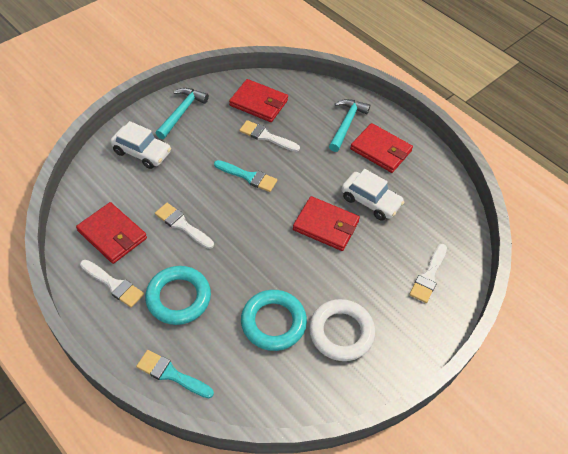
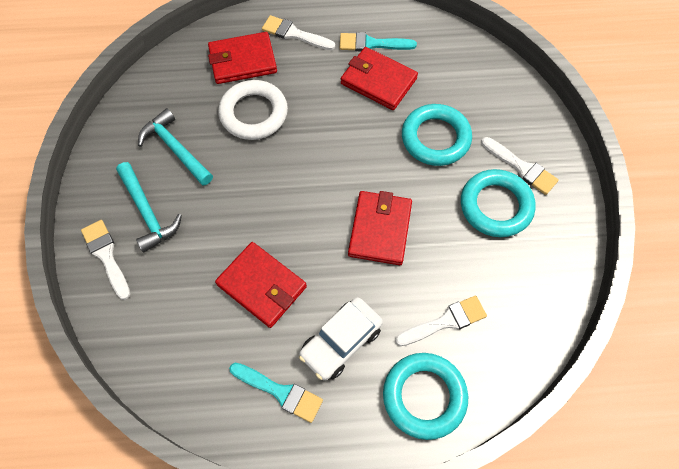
turquoise ring: 2 -> 3
white car: 2 -> 1

